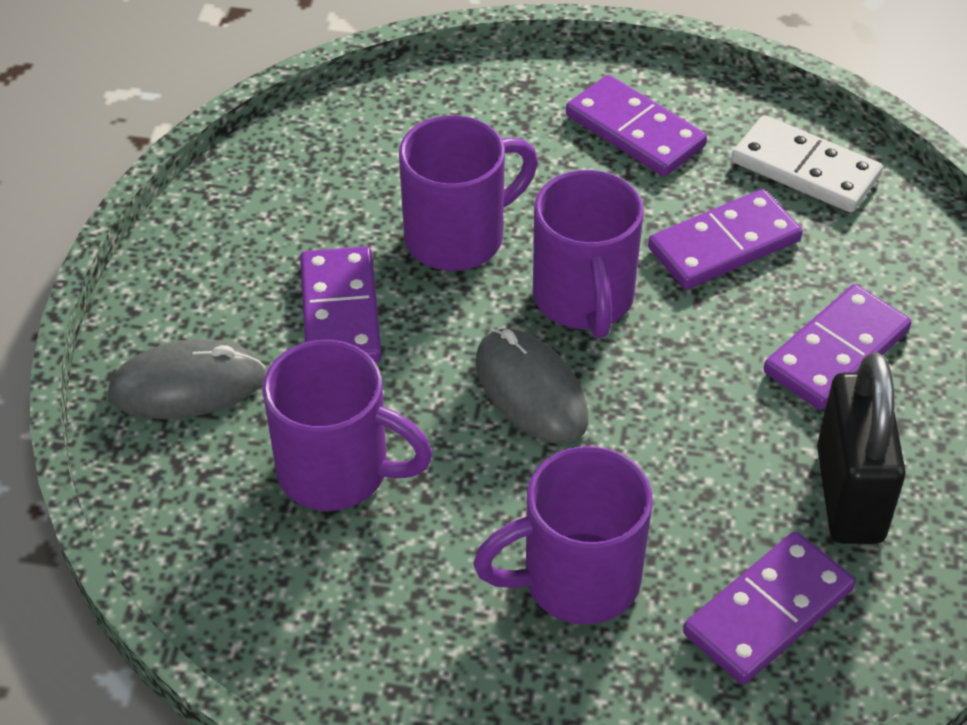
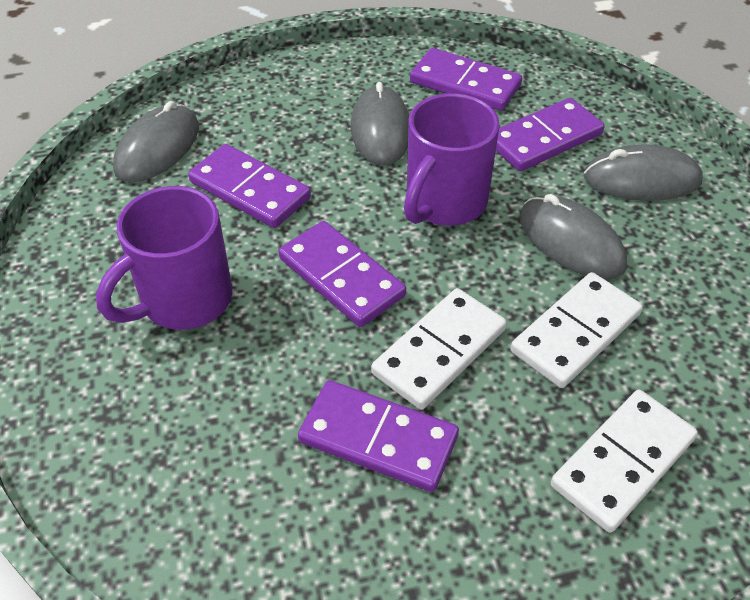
black padlock: 1 -> 0
grey mouse: 2 -> 4
purple mug: 4 -> 2
white domino: 1 -> 3

